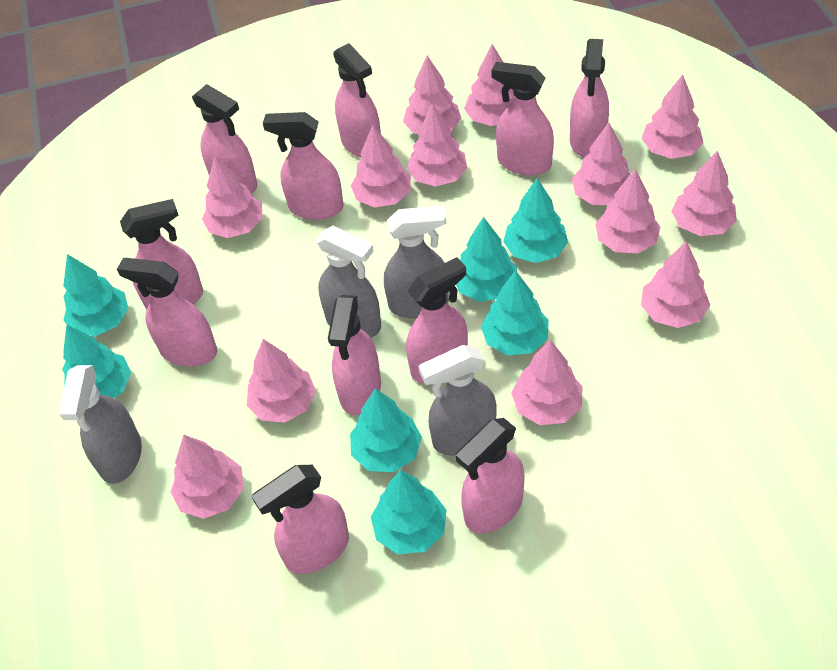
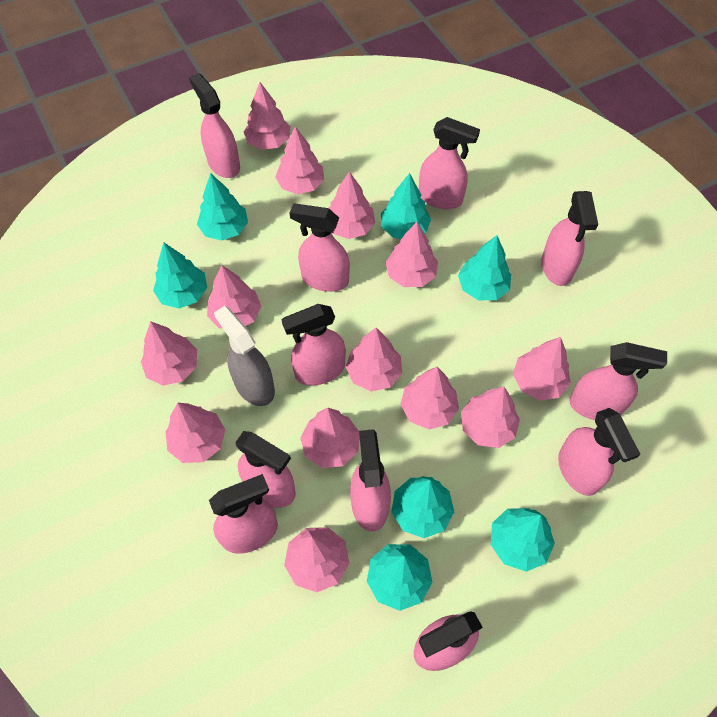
grey spray bottle: 4 -> 1

